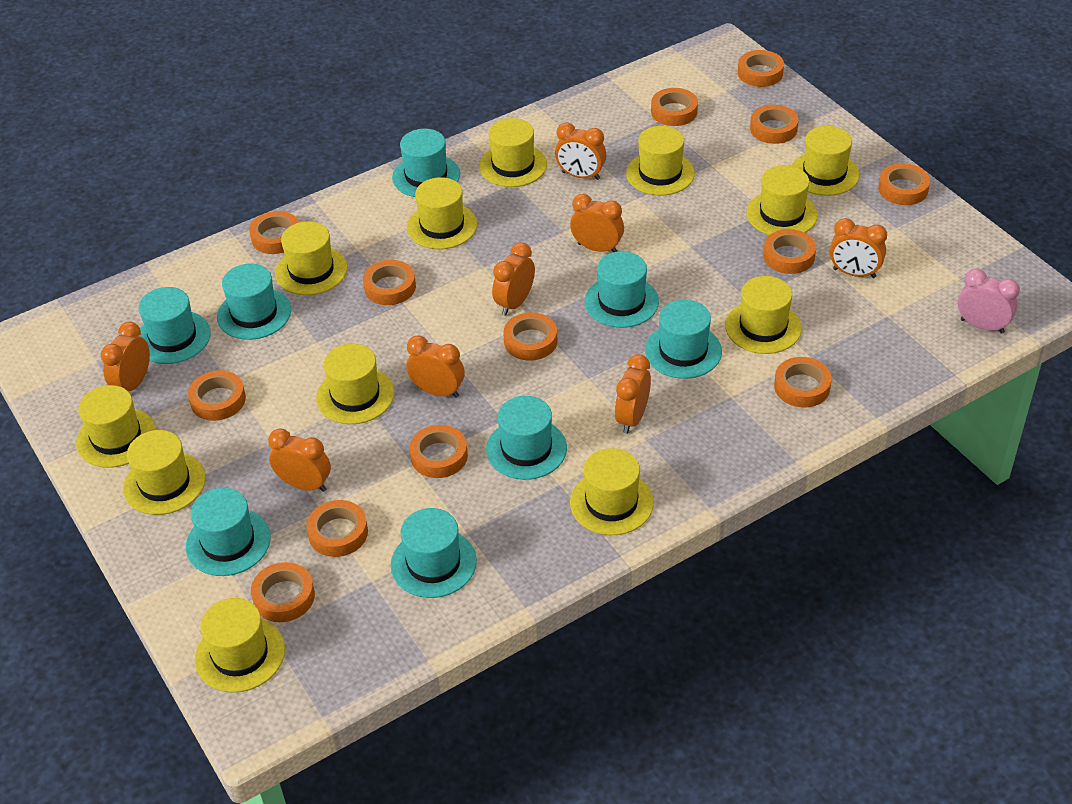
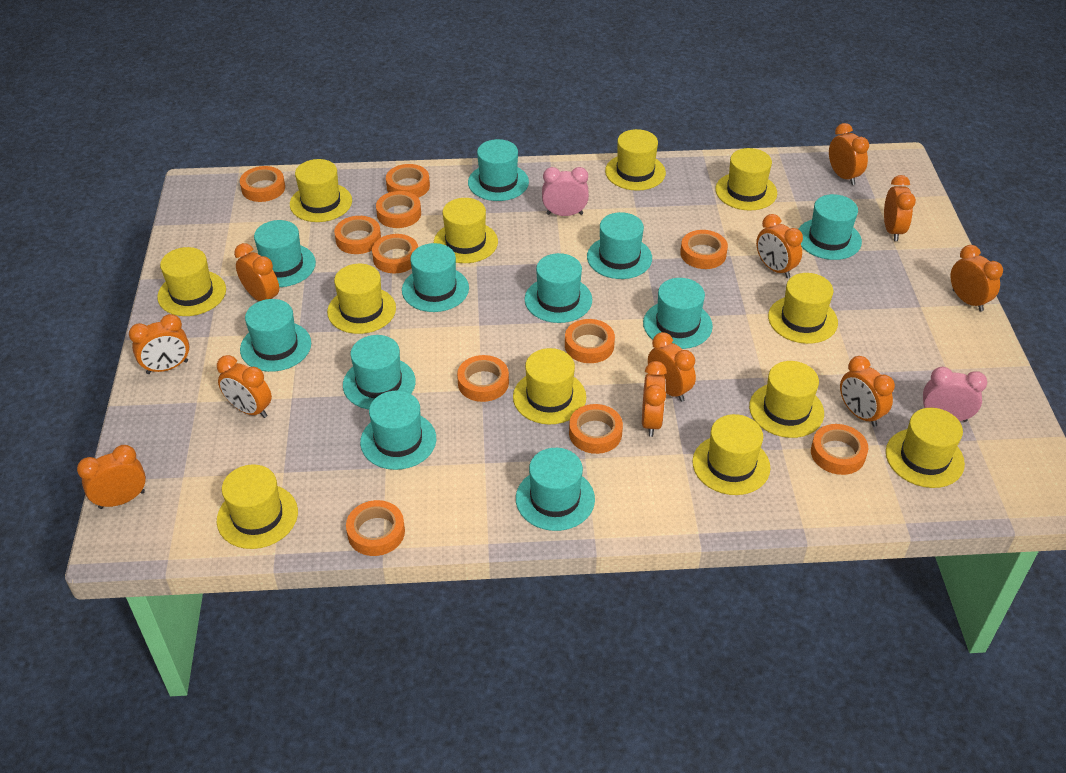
orange clock: 8 -> 11
orange tape: 13 -> 11
pink clock: 1 -> 2
turquoise hat: 8 -> 11

